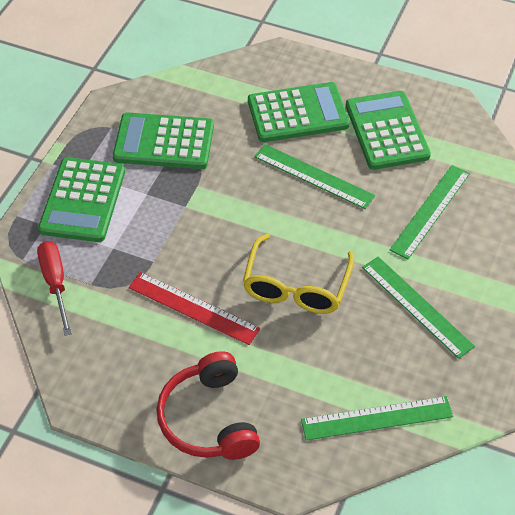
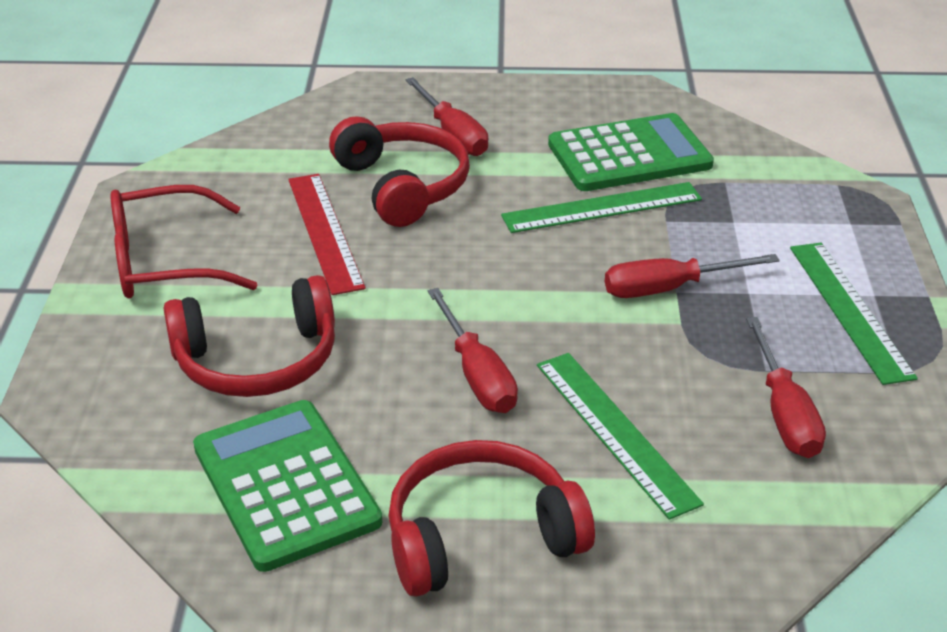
green calculator: 4 -> 2
green ruler: 4 -> 3
red glasses: 0 -> 1
red headphones: 1 -> 3
red screwdriver: 1 -> 4
yellow glasses: 1 -> 0

